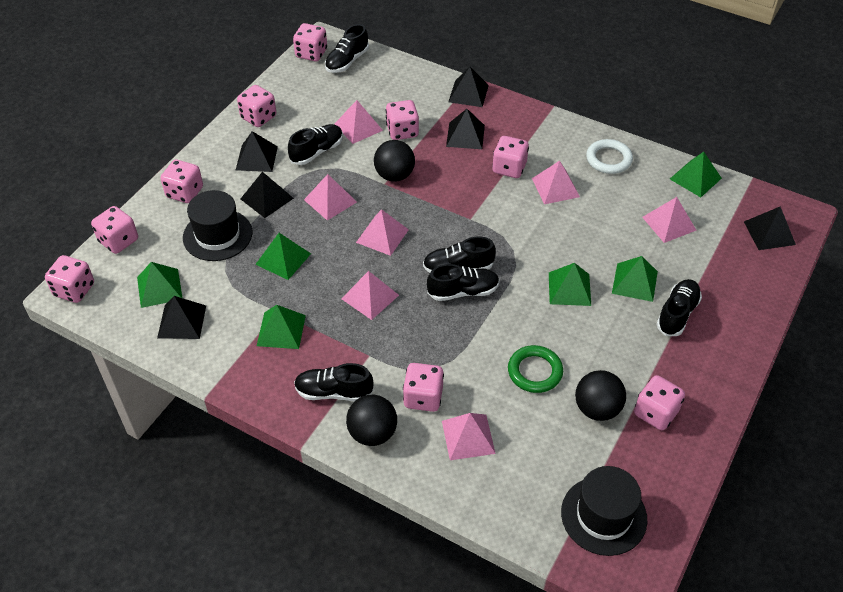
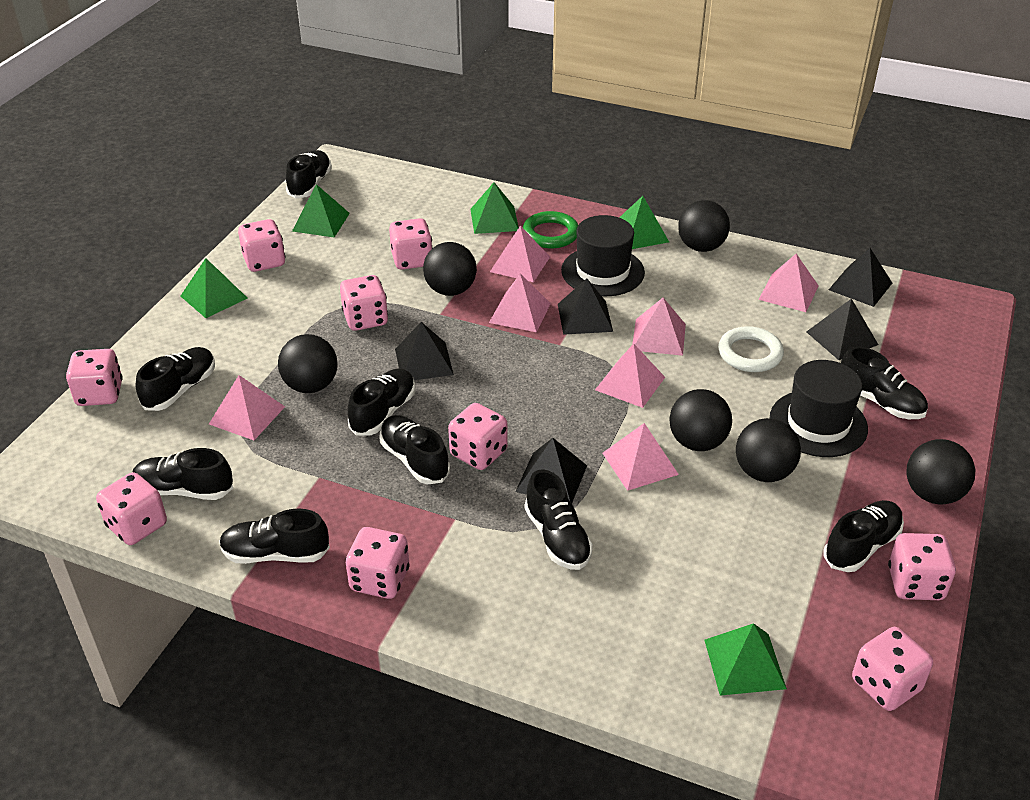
black ball: 3 -> 6
black pyramid: 6 -> 5
black shoe: 6 -> 9
green pyramid: 6 -> 5

